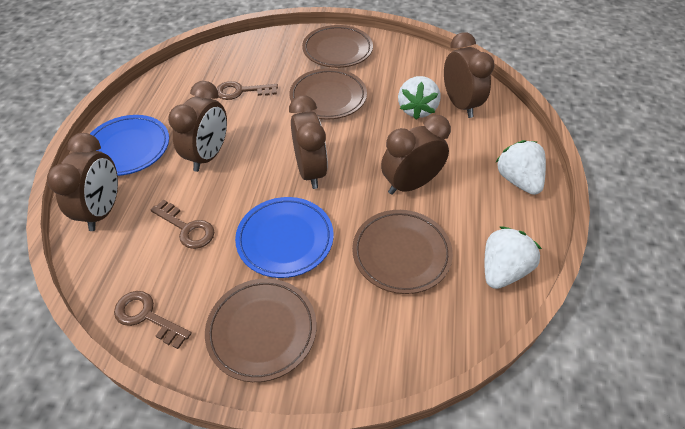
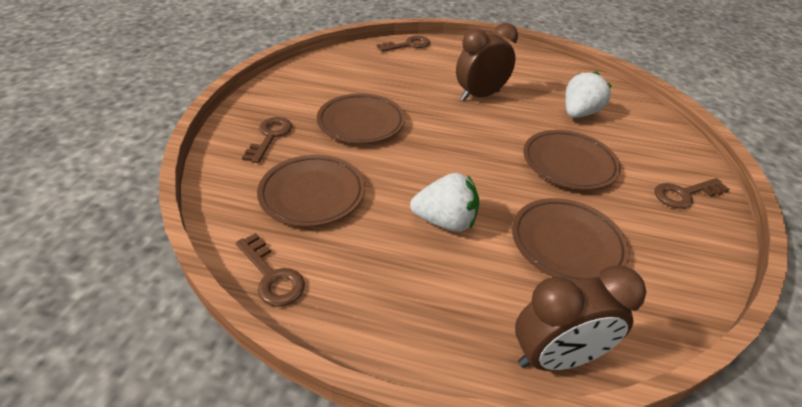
blue plate: 2 -> 0
brown clock: 5 -> 2
brown key: 3 -> 4
white strawberry: 3 -> 2

